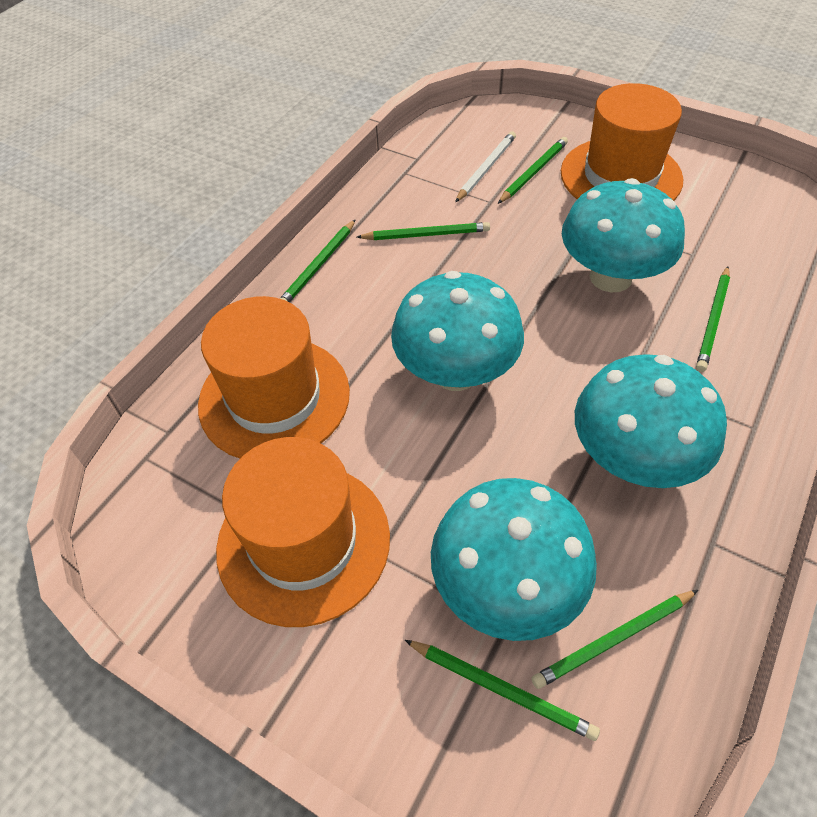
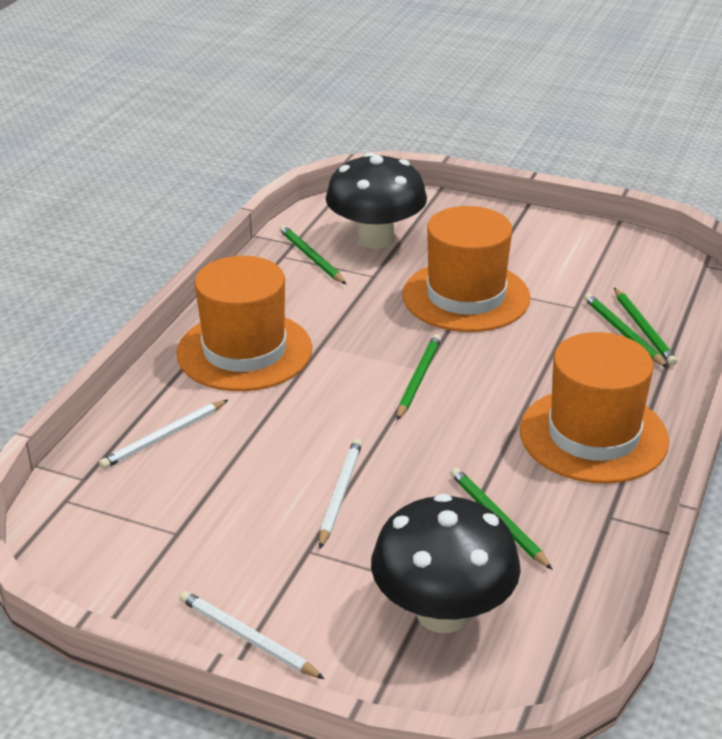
black mushroom: 0 -> 2
green pencil: 6 -> 5
turquoise mushroom: 4 -> 0
white pencil: 1 -> 3

